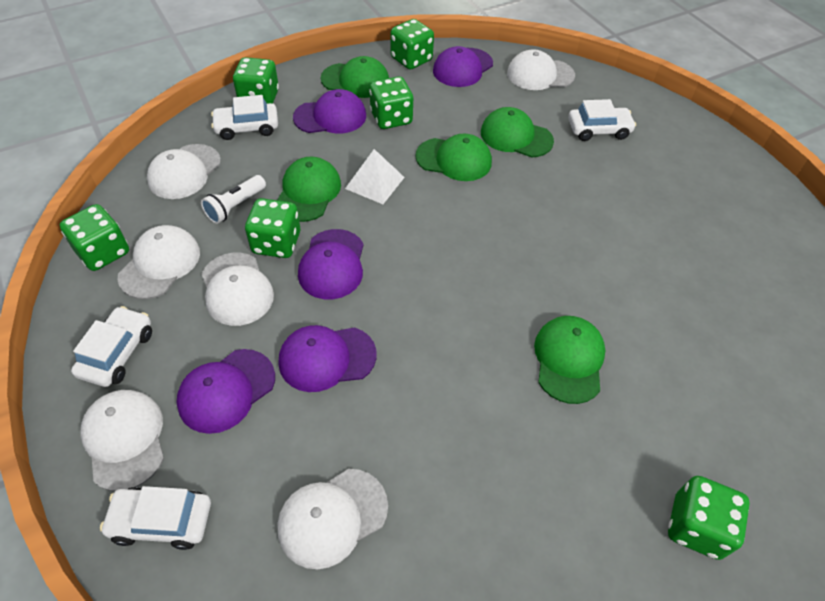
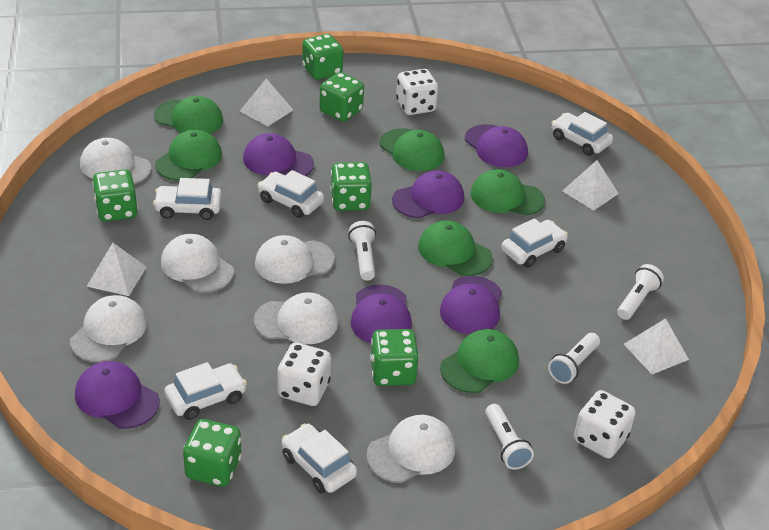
green cap: 5 -> 6
purple cap: 5 -> 6
white car: 4 -> 6
white dice: 0 -> 3
white flashlight: 1 -> 4
white pyramid: 1 -> 4

